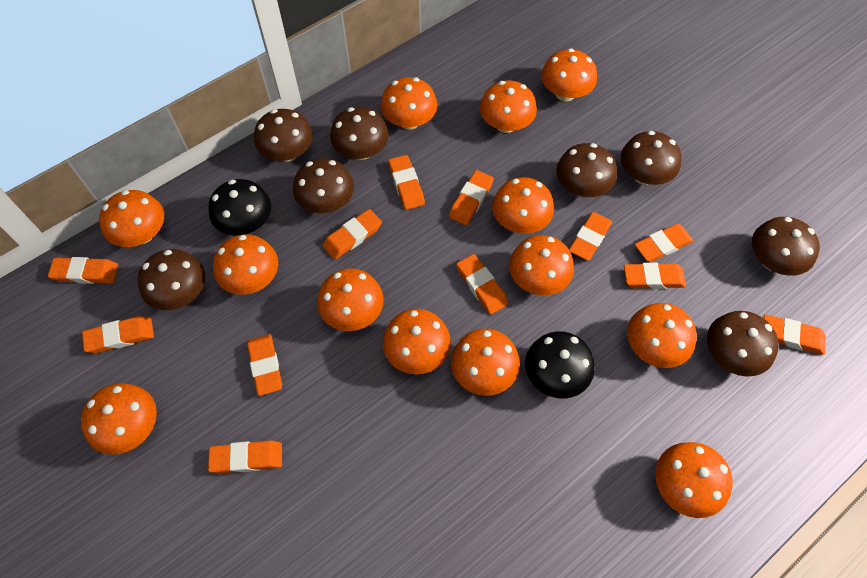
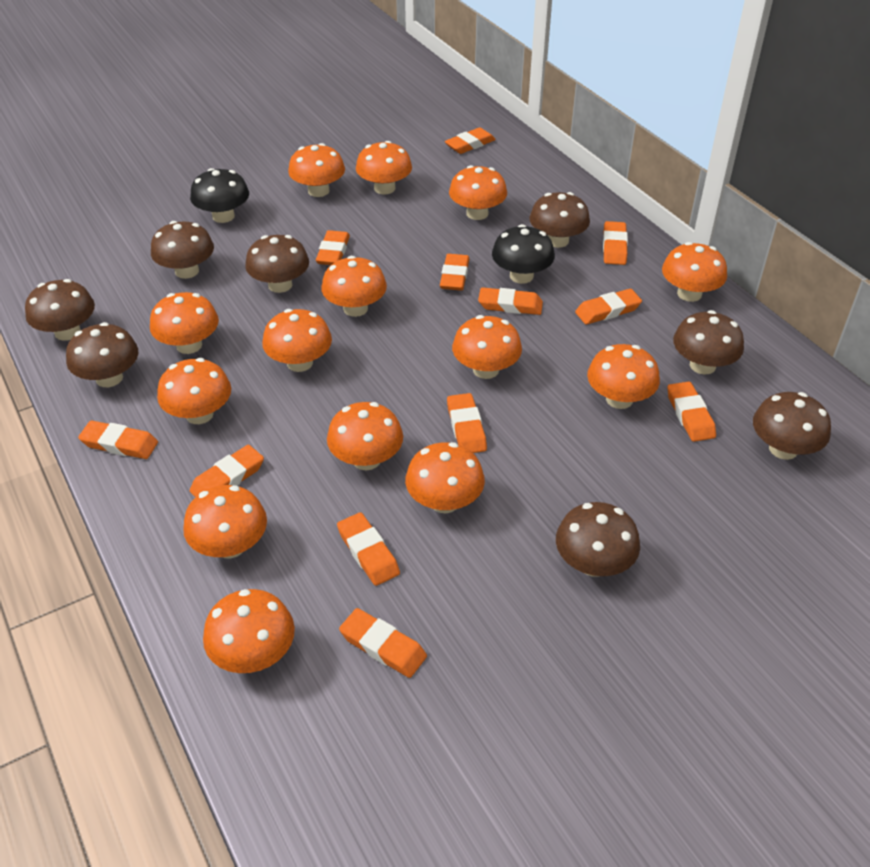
orange mushroom: 13 -> 14

